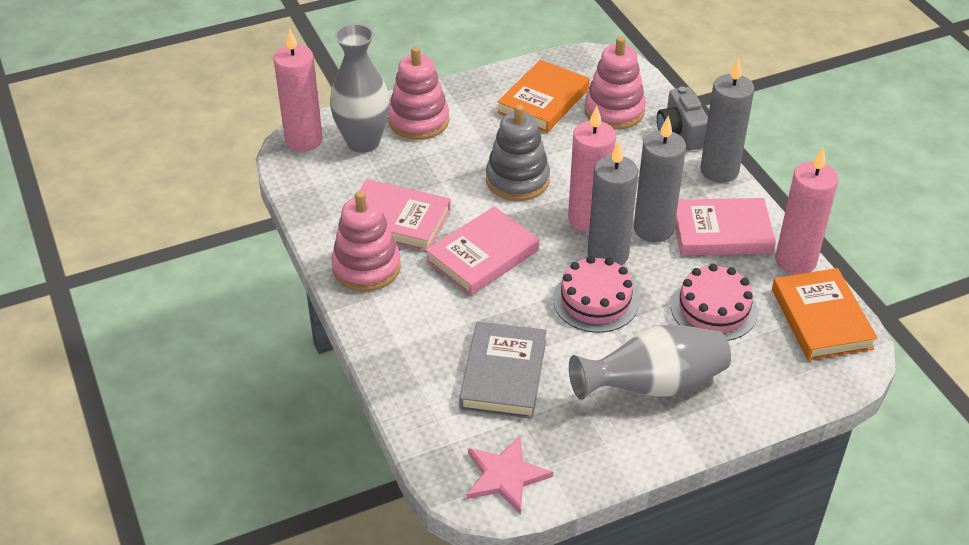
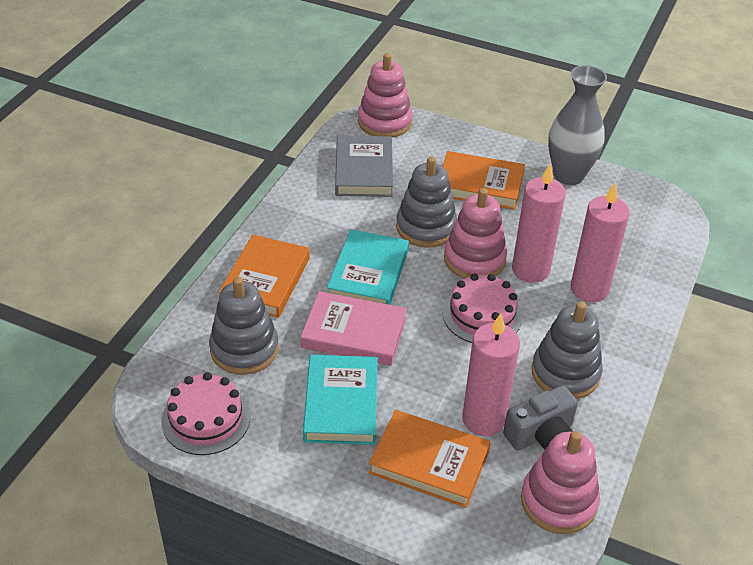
grey candle: 3 -> 0
grey stacking toy: 1 -> 3
grey vase: 2 -> 1
orange book: 2 -> 3
pink book: 3 -> 1
pink star: 1 -> 0
turquoise book: 0 -> 2

